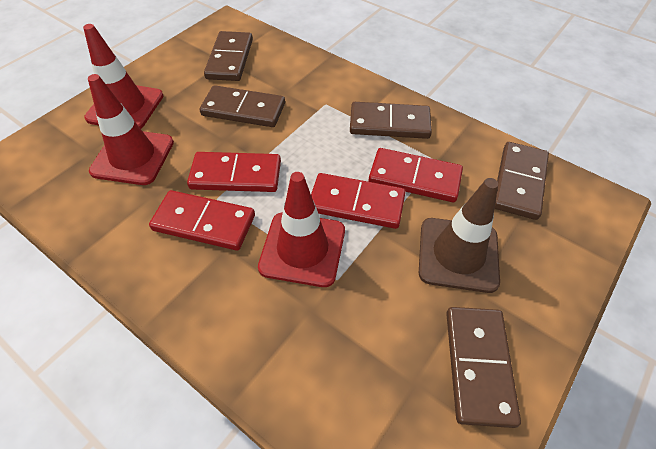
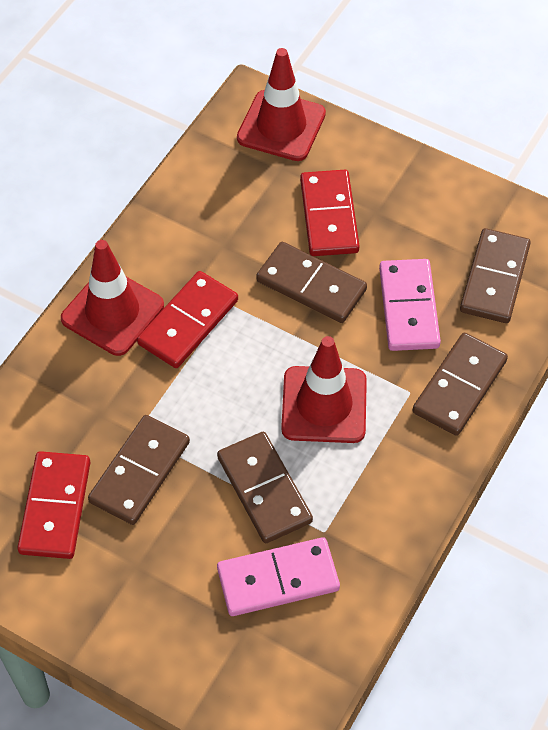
brown traffic cone: 1 -> 0
pink domino: 0 -> 2
red domino: 4 -> 3

